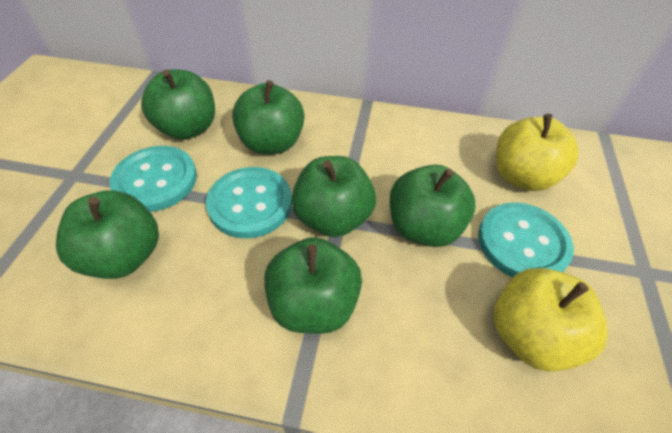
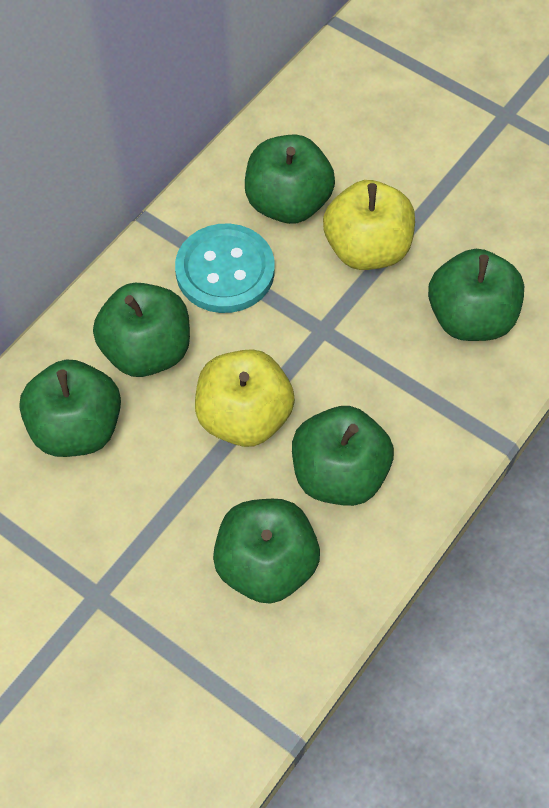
turquoise button: 3 -> 1

